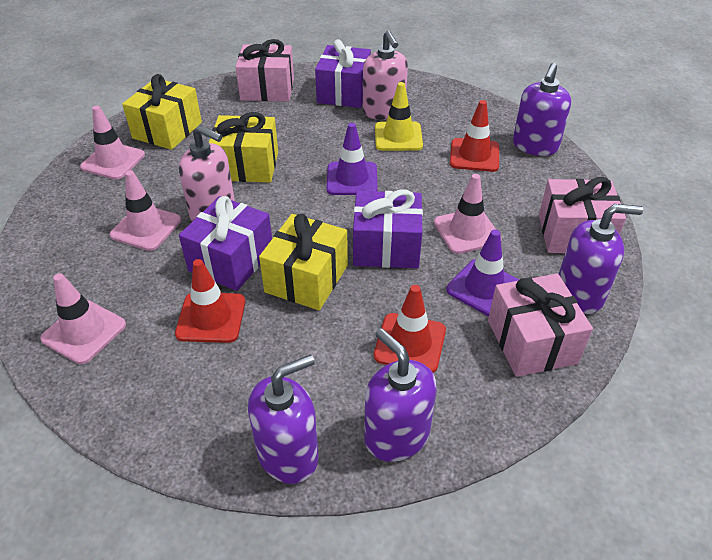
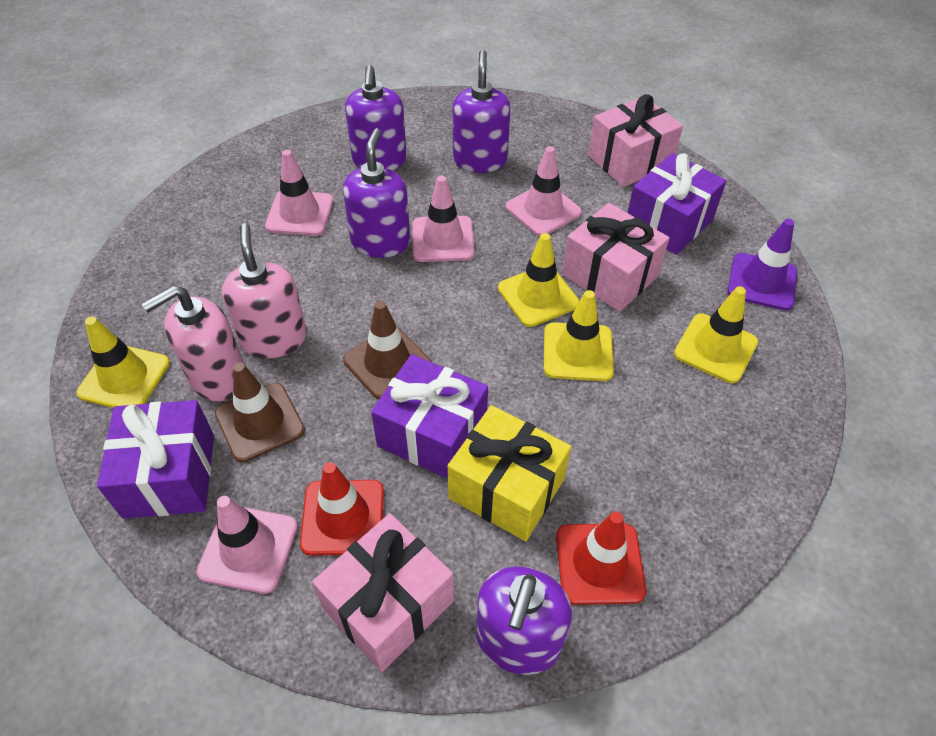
brown traffic cone: 0 -> 2
purple traffic cone: 2 -> 1
red traffic cone: 3 -> 2
yellow gift: 3 -> 1
yellow traffic cone: 1 -> 4

